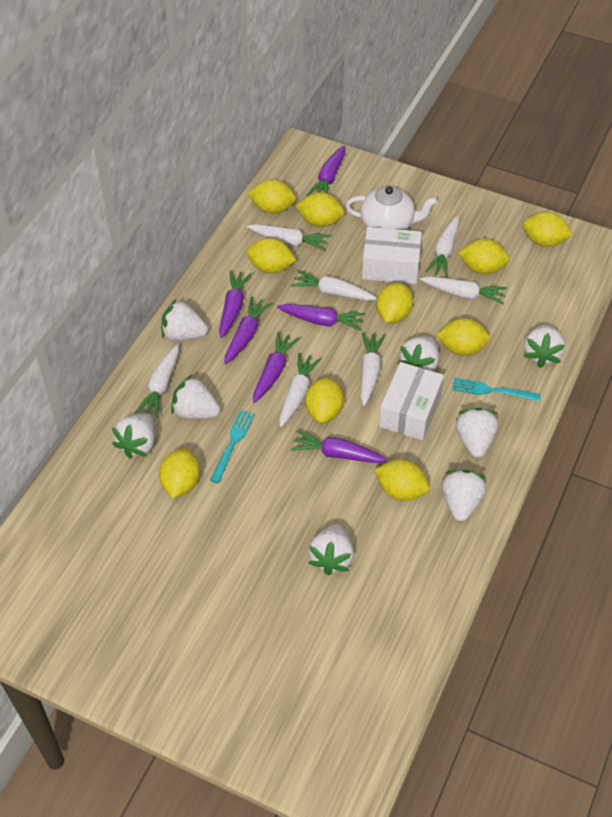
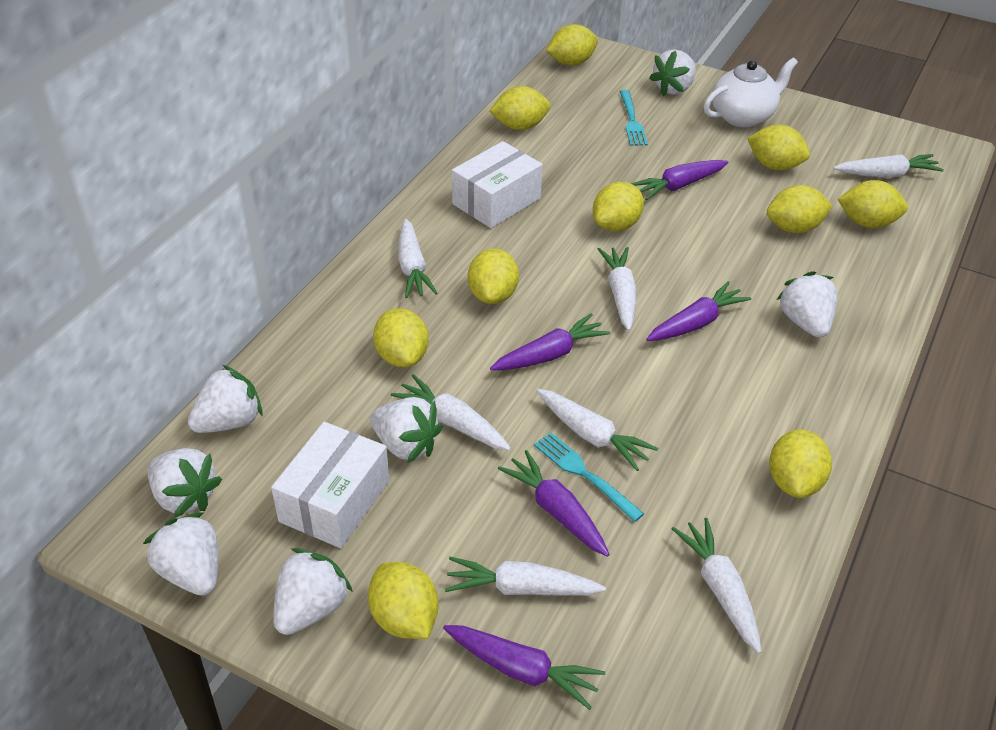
purple carrot: 6 -> 5
white strawberry: 8 -> 7

